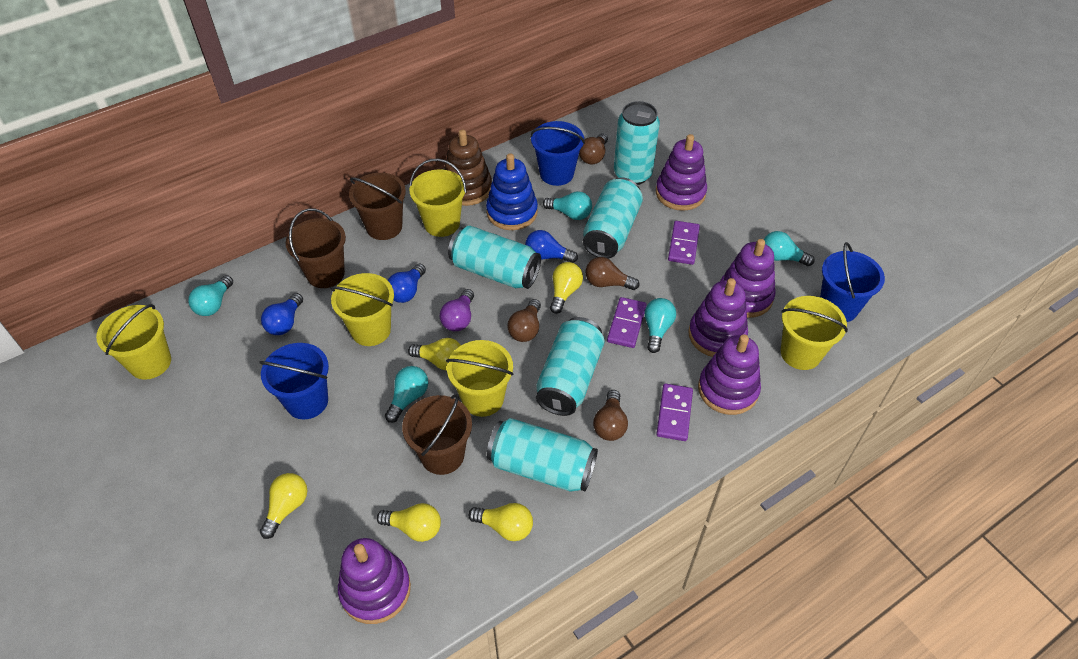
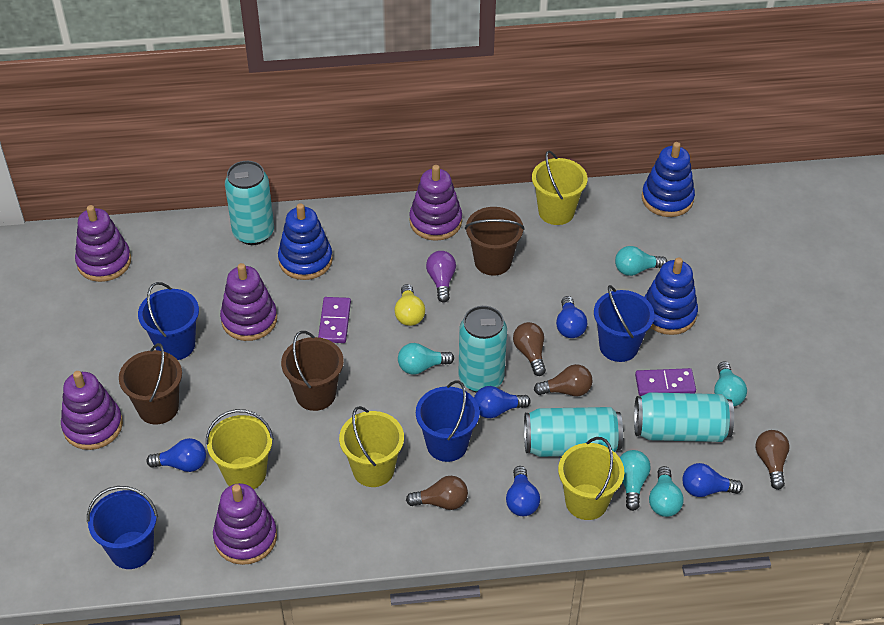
blue bucket: 3 -> 4
blue light bulb: 3 -> 5
blue stacking toy: 1 -> 3
brown stacking toy: 1 -> 0
purple domino: 3 -> 2
turquoise can: 5 -> 4
yellow bucket: 5 -> 4
yellow light bulb: 5 -> 1

